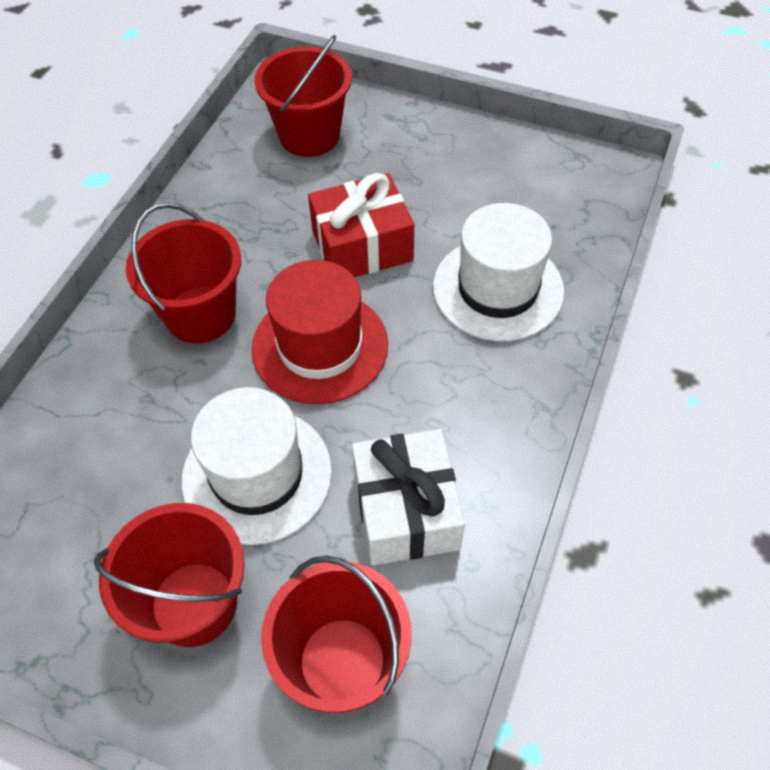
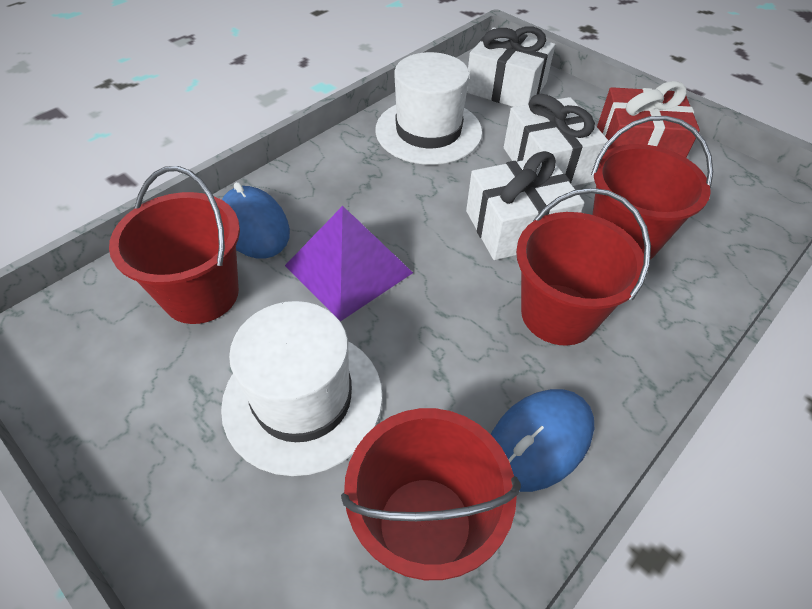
blue mouse: 0 -> 2
purple pyramid: 0 -> 1
red hat: 1 -> 0
white gift: 1 -> 3

